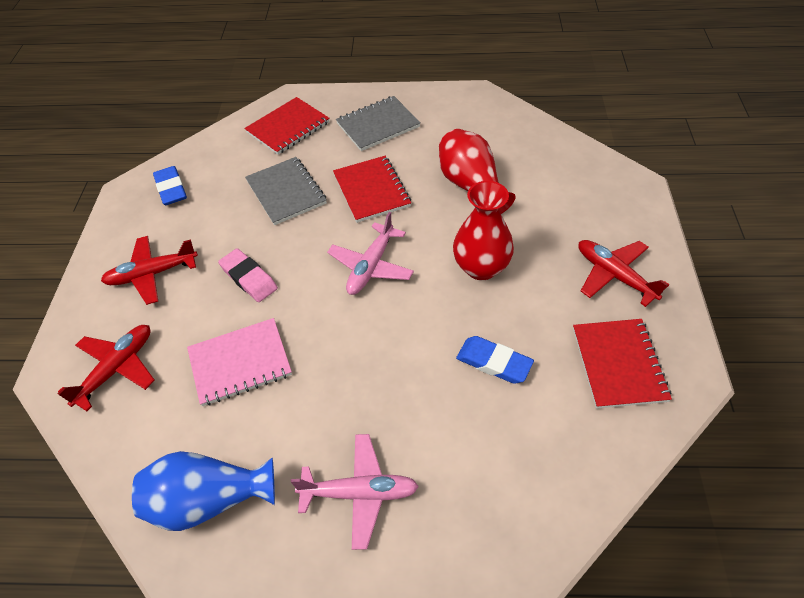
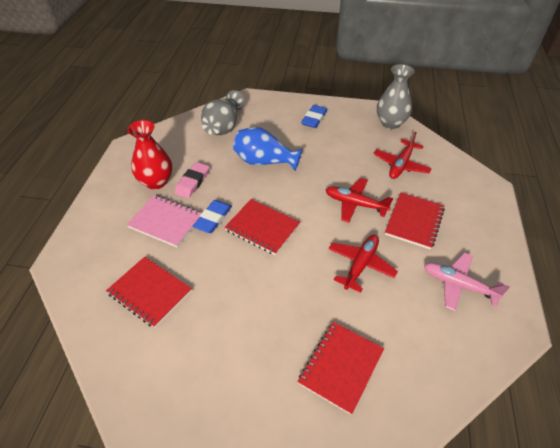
grey notebook: 2 -> 0
grey vase: 0 -> 2
pink plane: 2 -> 1
red notebook: 3 -> 4
red vase: 2 -> 1

